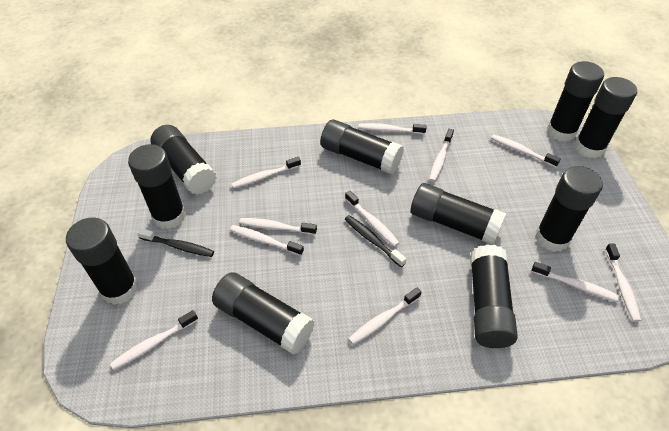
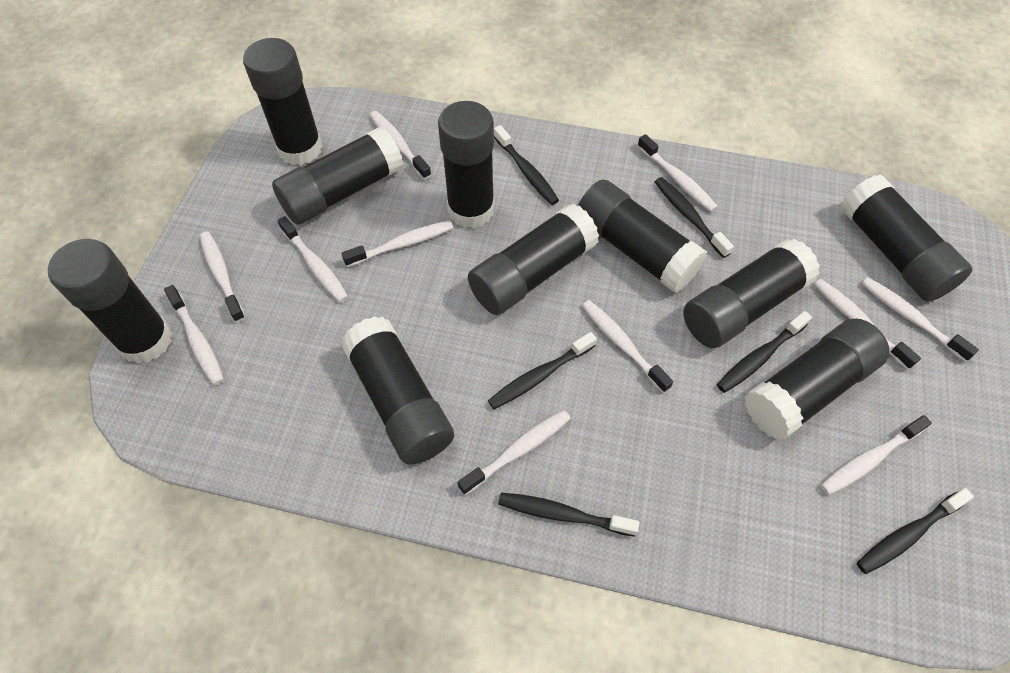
black toothbrush: 2 -> 6

